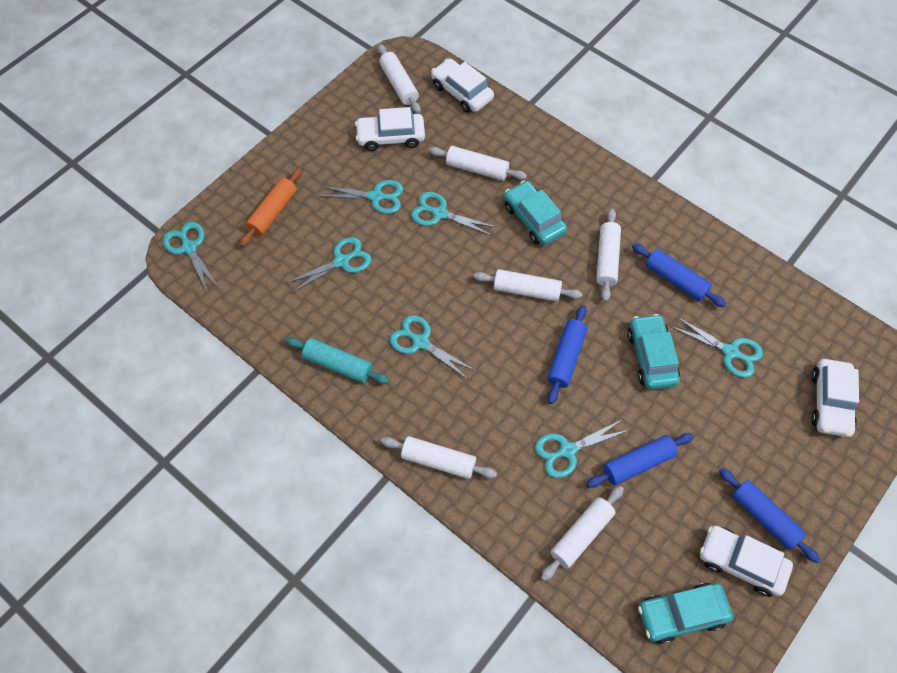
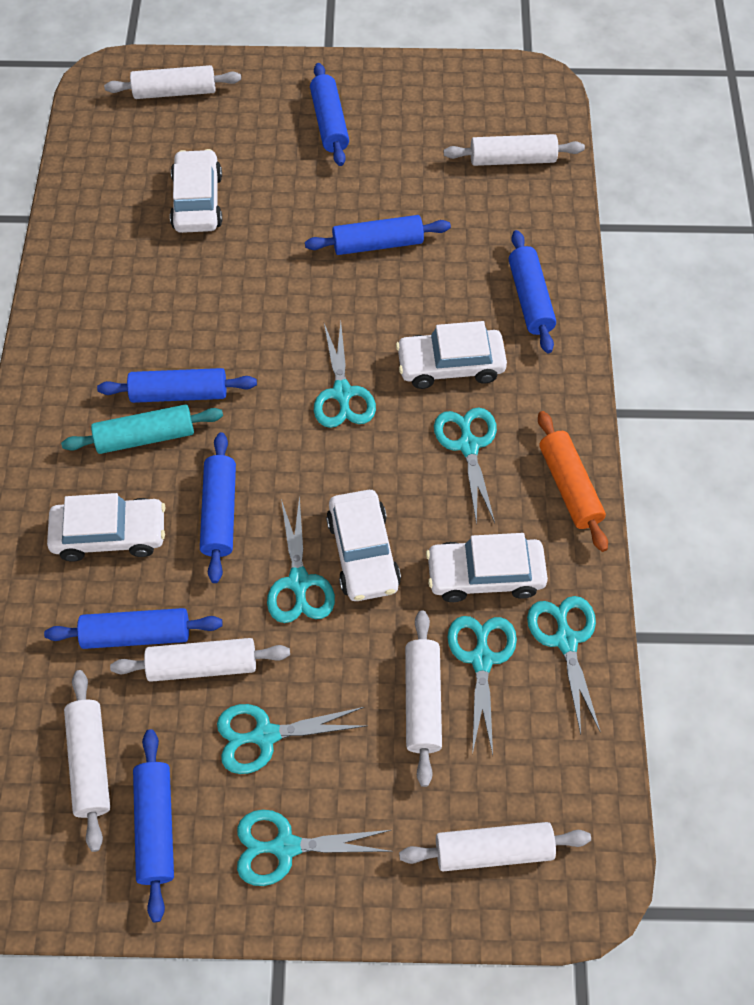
blue rolling pin: 4 -> 7
turquoise car: 3 -> 0
white car: 4 -> 5

